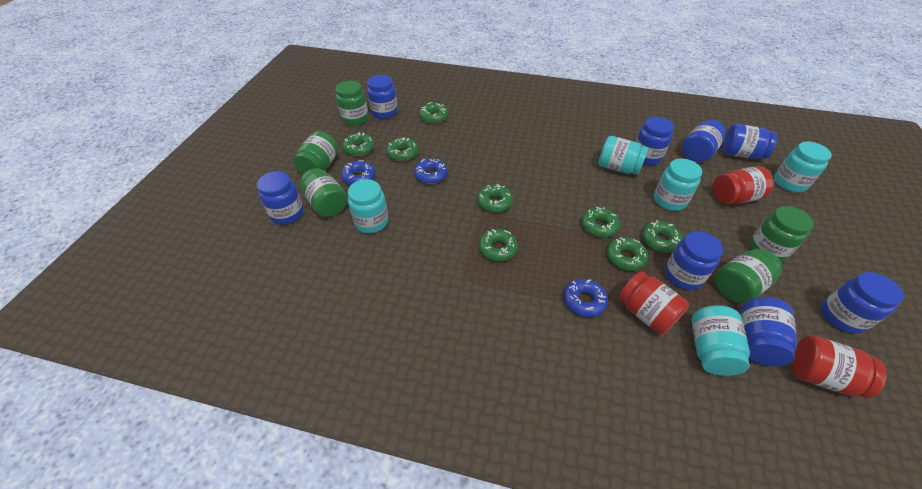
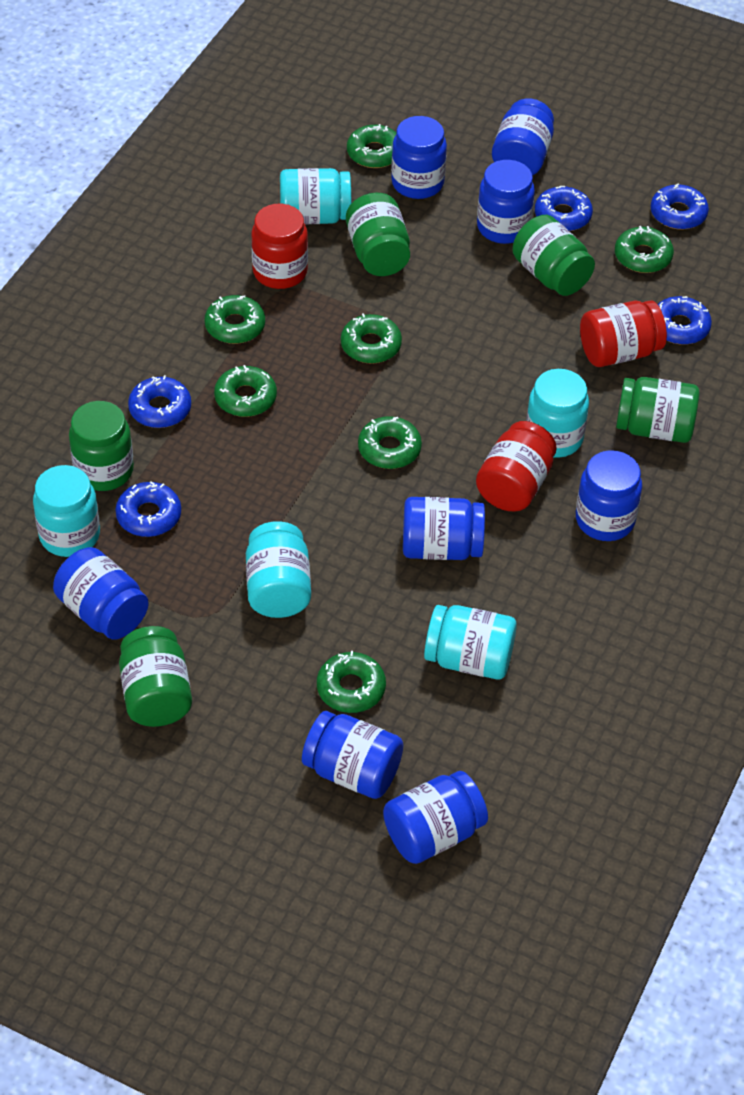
blue donut: 3 -> 5
green donut: 8 -> 7

